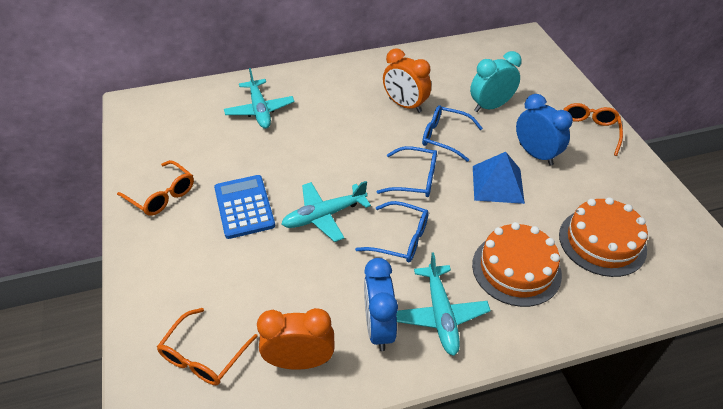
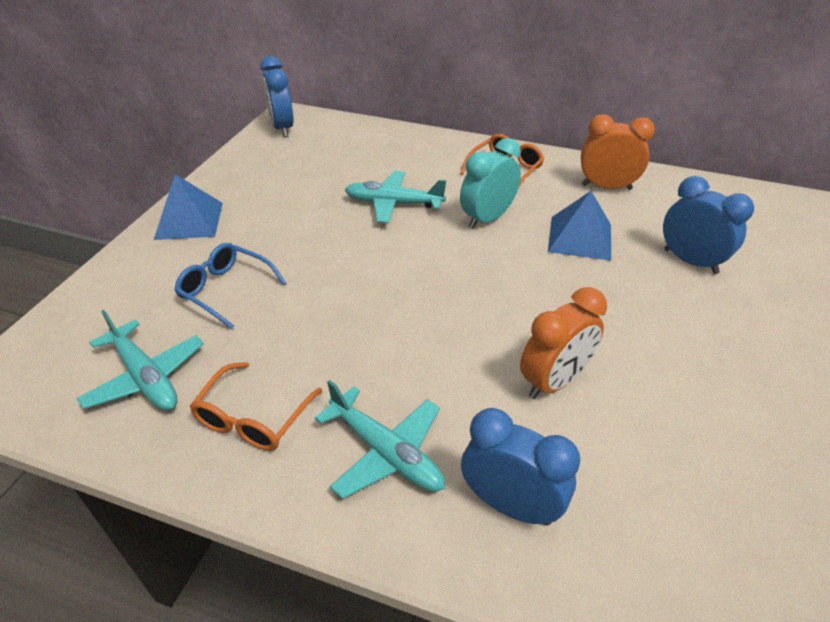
blue calculator: 1 -> 0
blue clock: 2 -> 3
blue glasses: 3 -> 1
blue pyramid: 1 -> 2
orange cake: 2 -> 0
orange glasses: 3 -> 2

